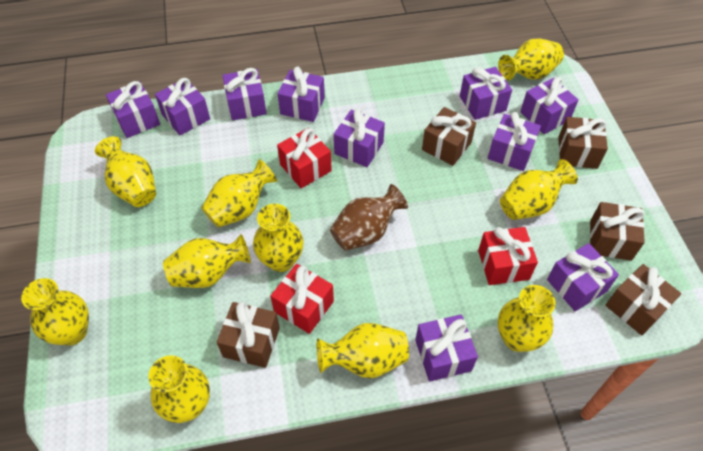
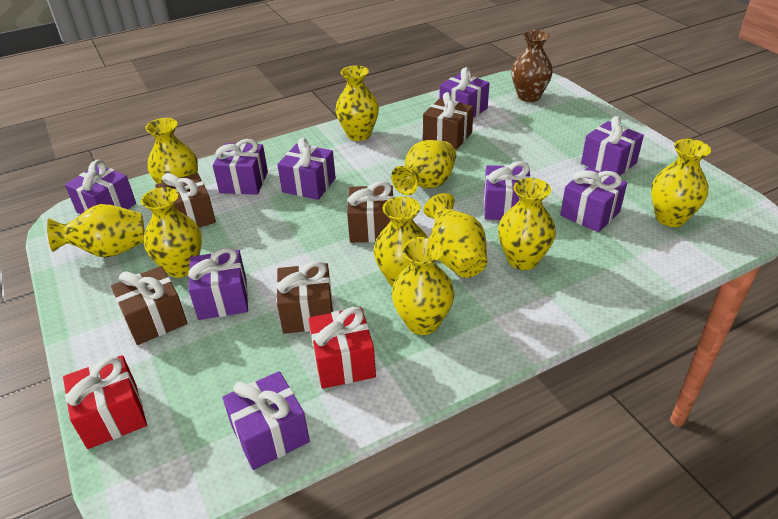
purple gift: 10 -> 9
red gift: 3 -> 2

